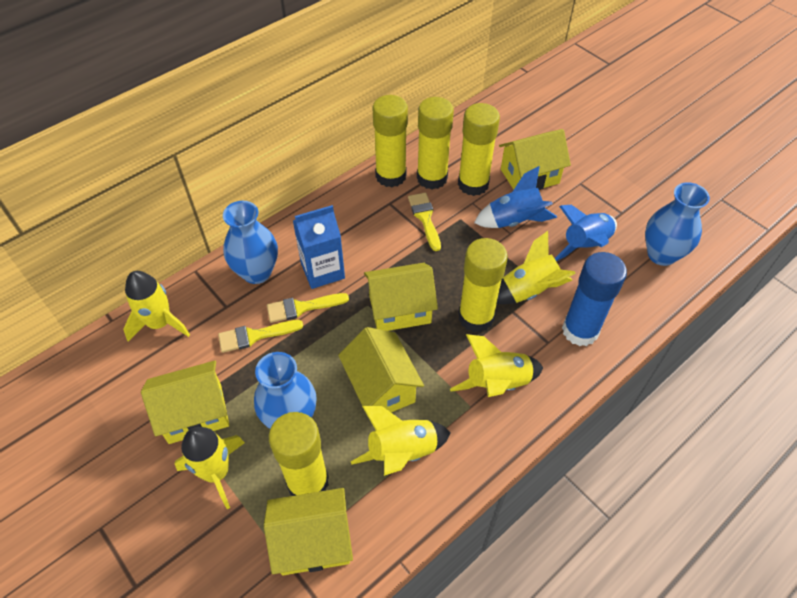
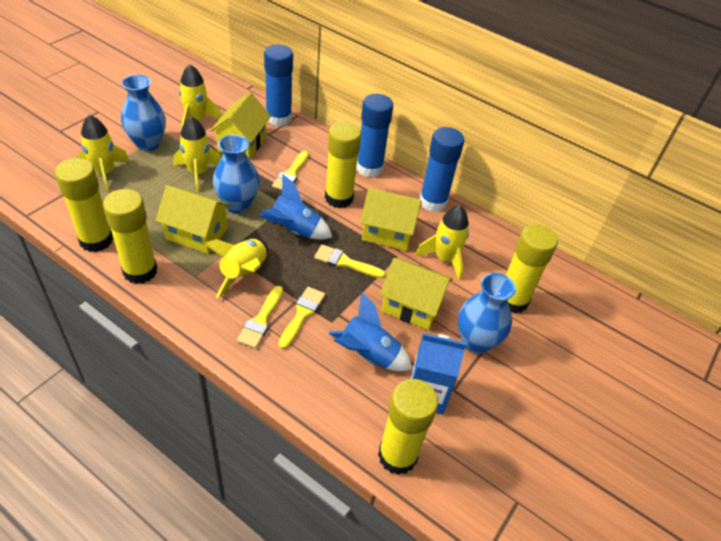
blue glue stick: 1 -> 3
yellow brush: 3 -> 4
yellow house: 5 -> 4

